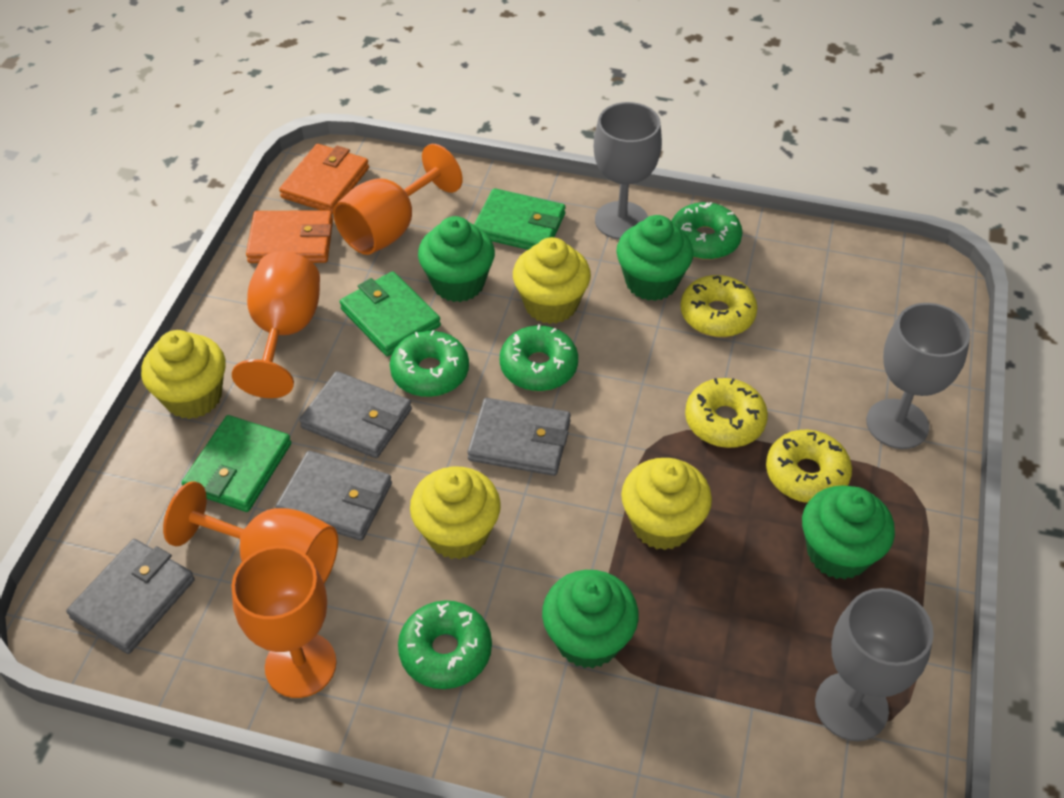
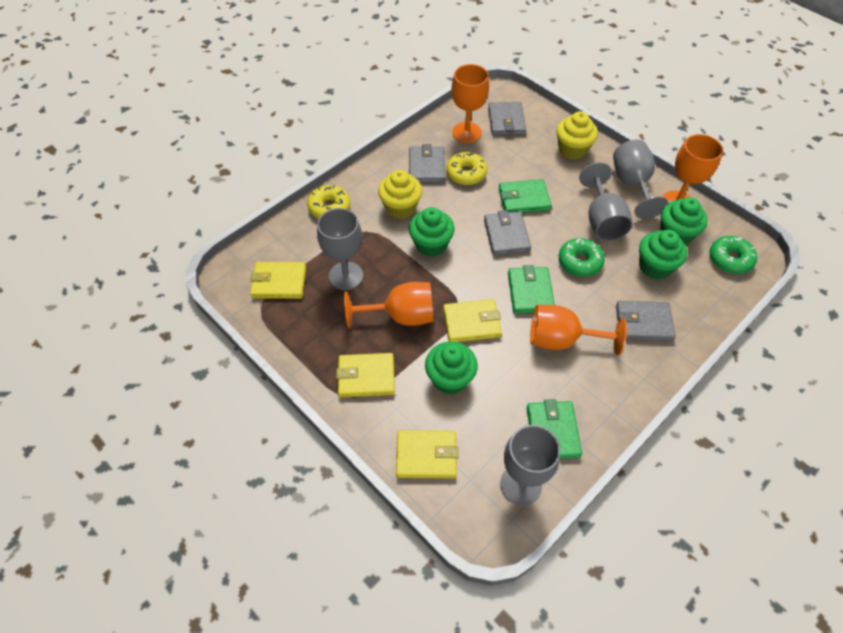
green donut: 4 -> 2
grey goblet: 3 -> 4
orange wallet: 2 -> 0
yellow cupcake: 4 -> 2
yellow donut: 3 -> 2
yellow wallet: 0 -> 4

